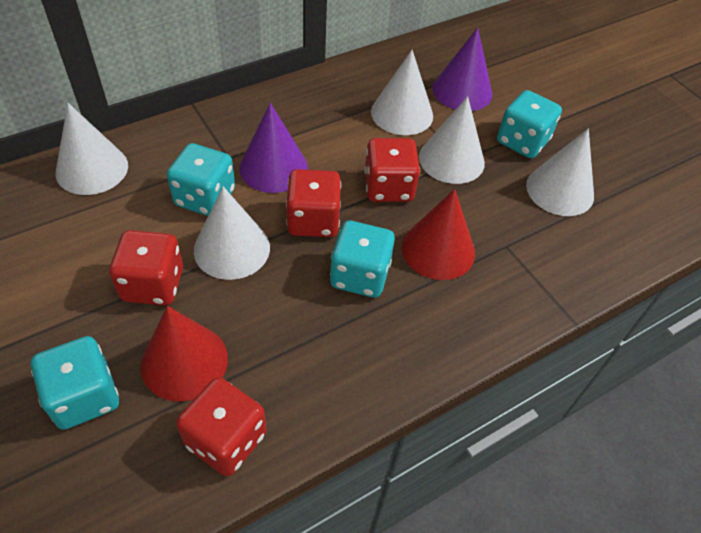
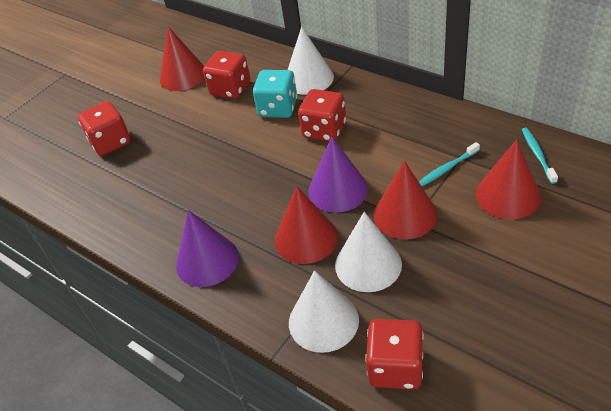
red cone: 2 -> 4
turquoise dice: 4 -> 1
turquoise toothbrush: 0 -> 2
white cone: 5 -> 3

